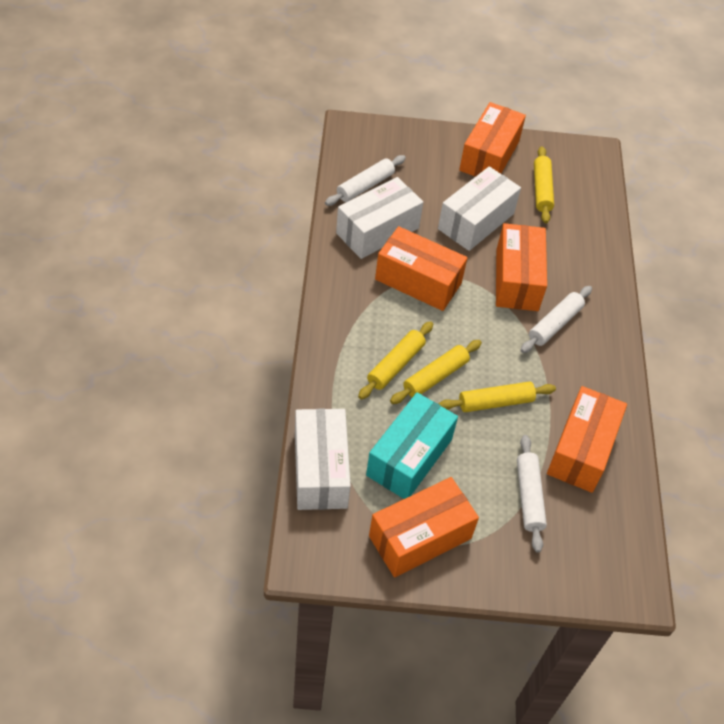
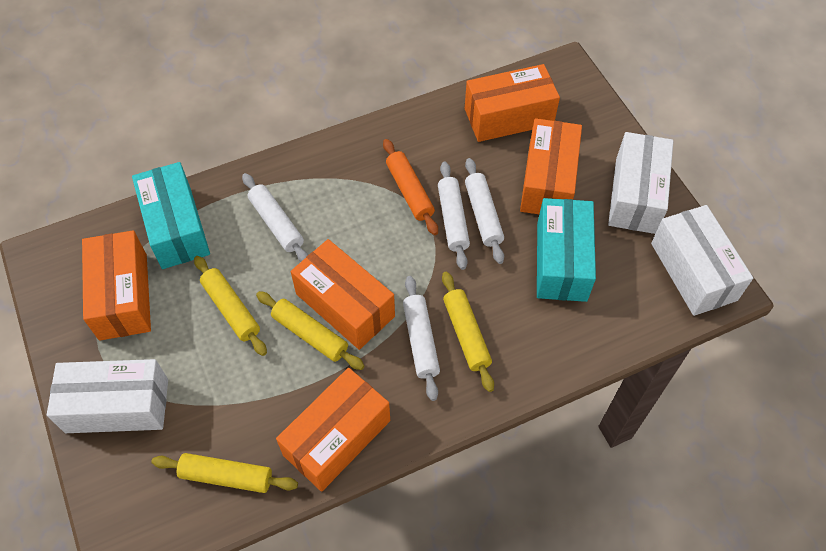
orange rolling pin: 0 -> 1
turquoise box: 1 -> 2
white rolling pin: 3 -> 4

